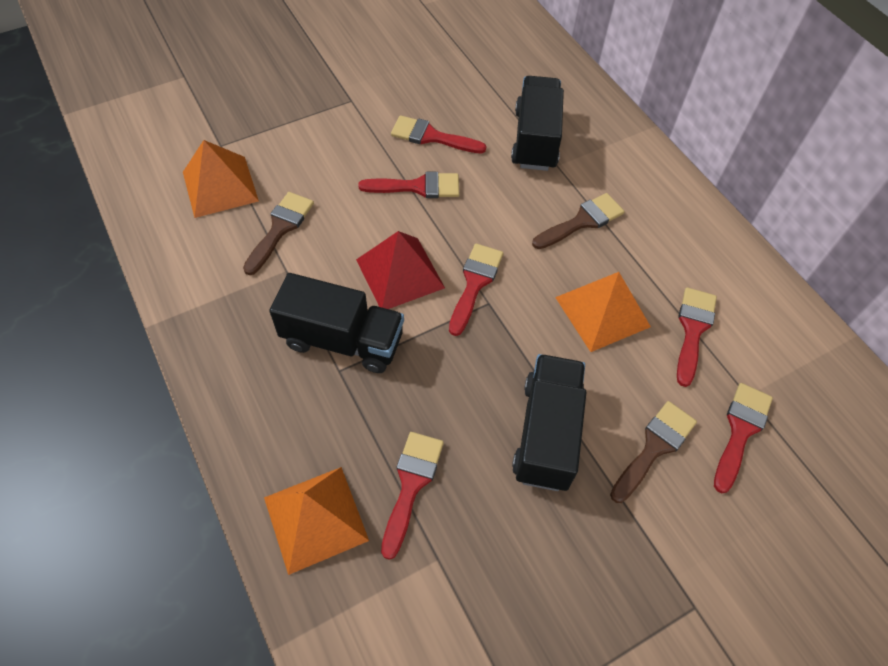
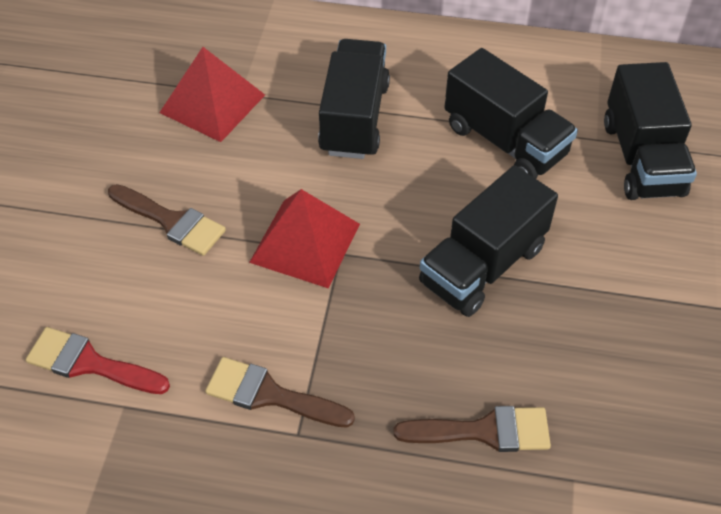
black truck: 3 -> 4
orange pyramid: 3 -> 0
red brush: 6 -> 1
red pyramid: 1 -> 2

